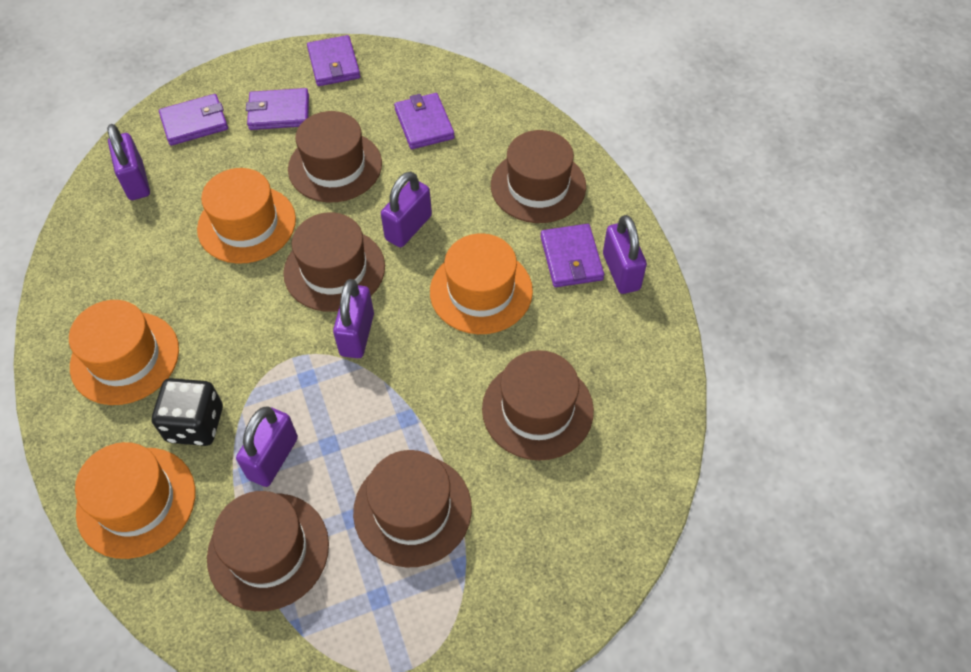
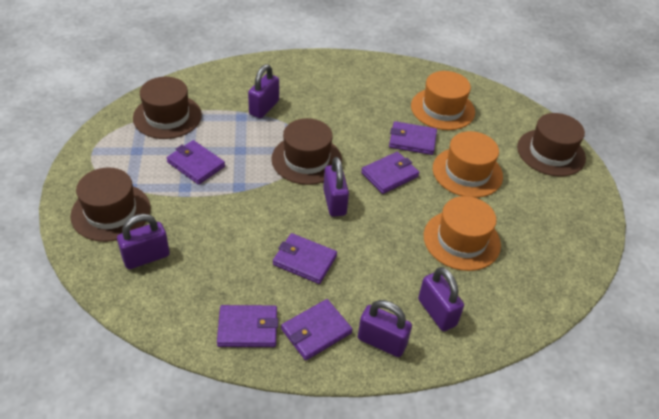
black dice: 1 -> 0
brown hat: 6 -> 4
orange hat: 4 -> 3
purple wallet: 5 -> 6

